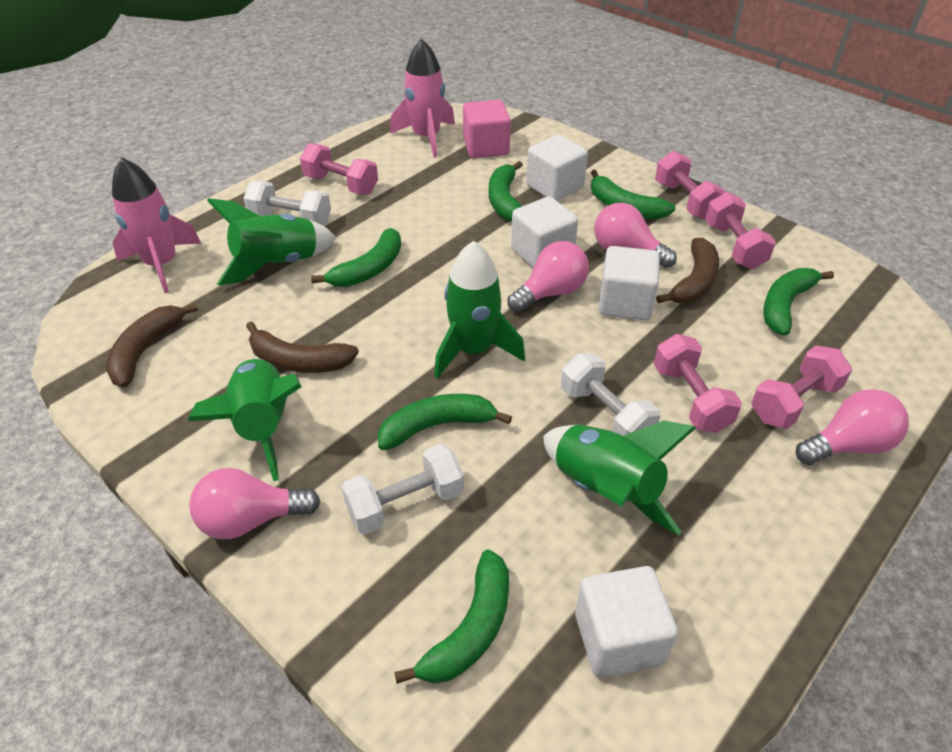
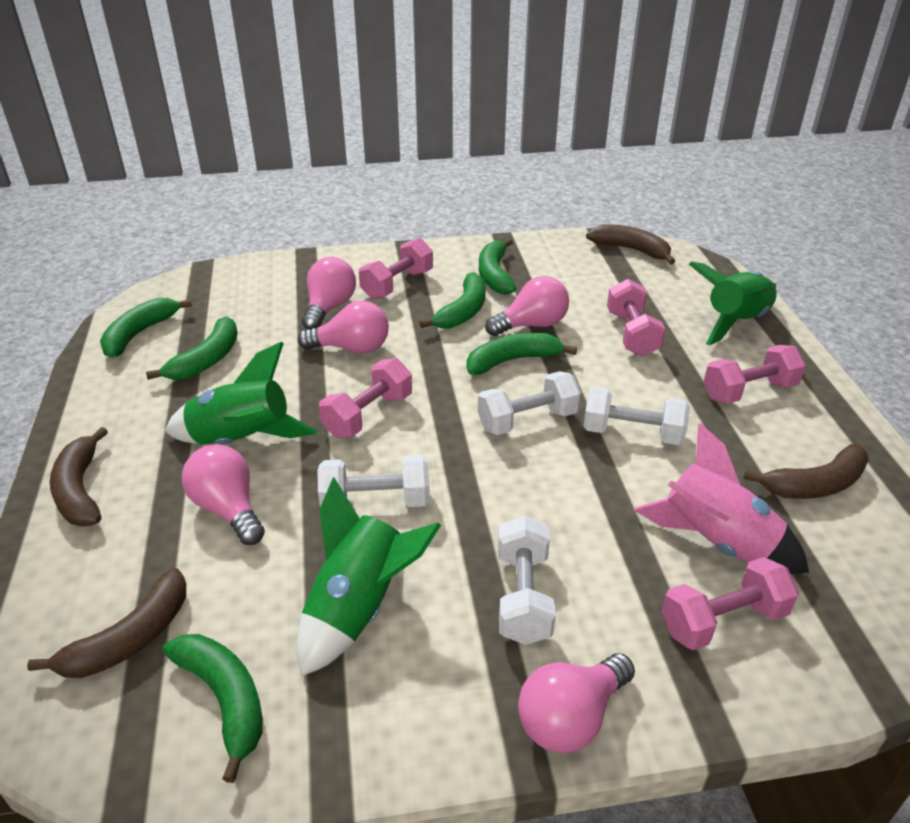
brown banana: 3 -> 4
green rocket: 4 -> 3
pink cube: 1 -> 0
pink light bulb: 4 -> 5
pink rocket: 2 -> 1
white cube: 4 -> 0
white dumbbell: 3 -> 4

